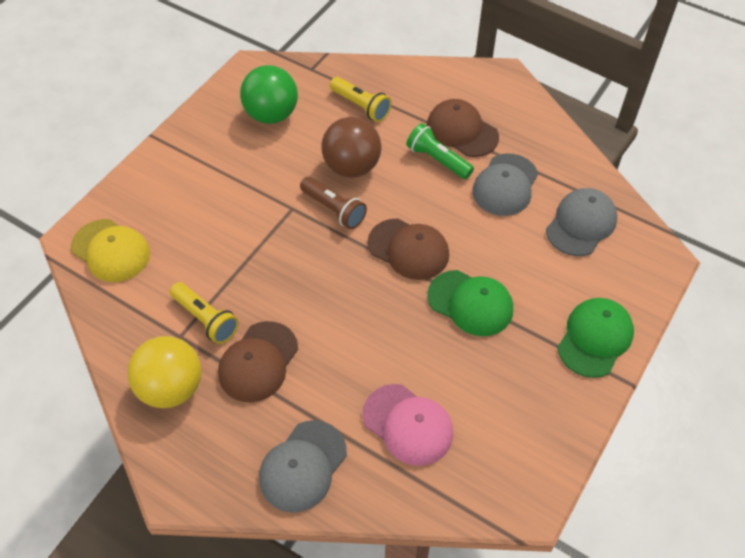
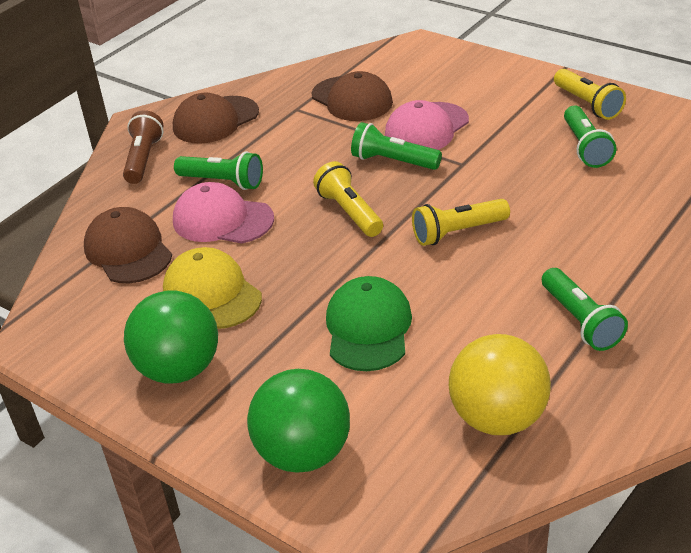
brown ball: 1 -> 0
green ball: 1 -> 2
green cap: 2 -> 1
green flashlight: 1 -> 4
grey cap: 3 -> 0
pink cap: 1 -> 2
yellow flashlight: 2 -> 3

